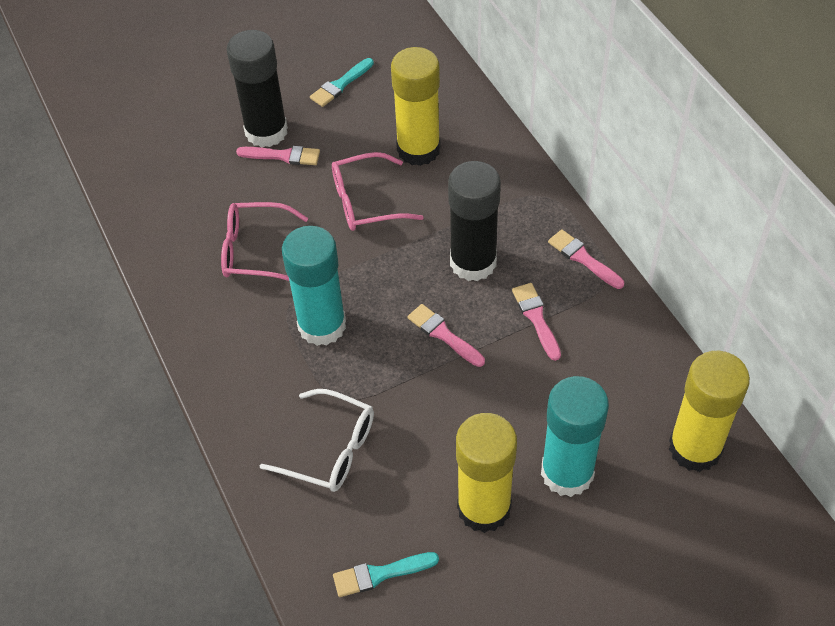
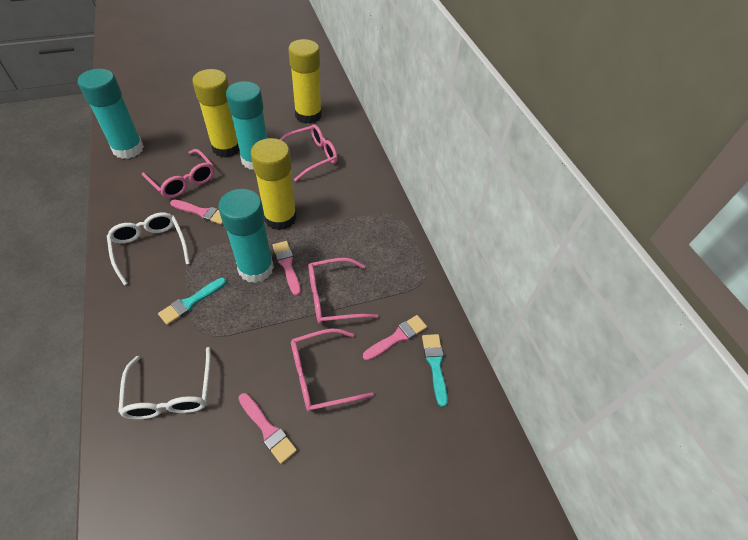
black glue stick: 2 -> 0
pink glasses: 2 -> 4
turquoise glue stick: 2 -> 3
white glasses: 1 -> 2

